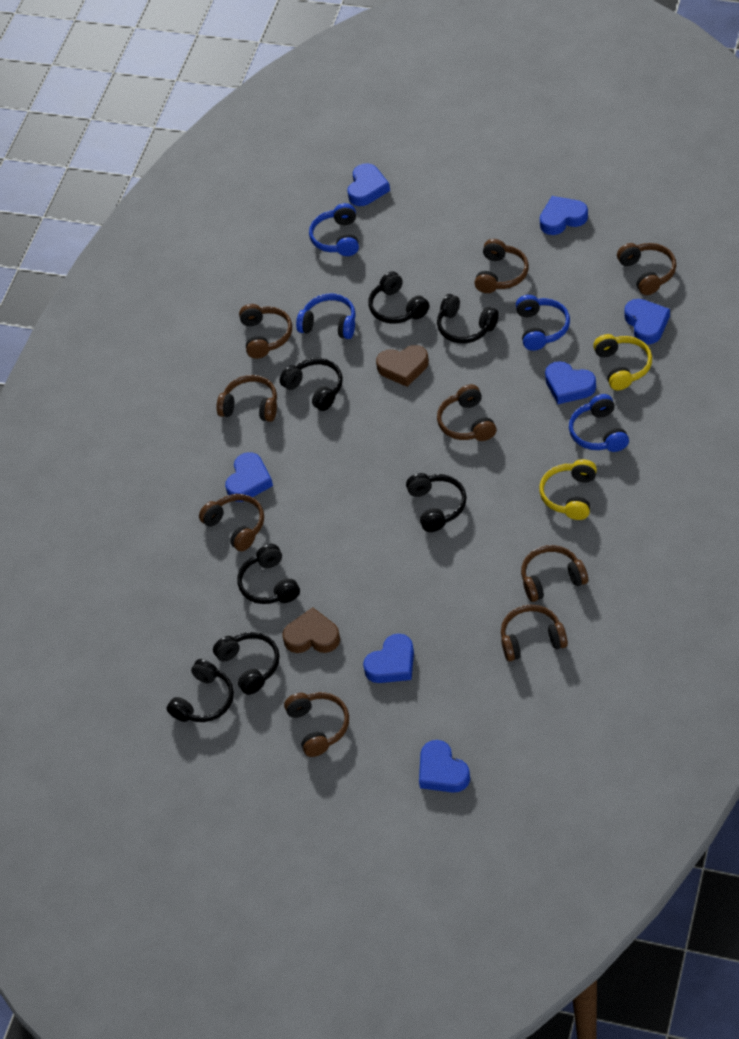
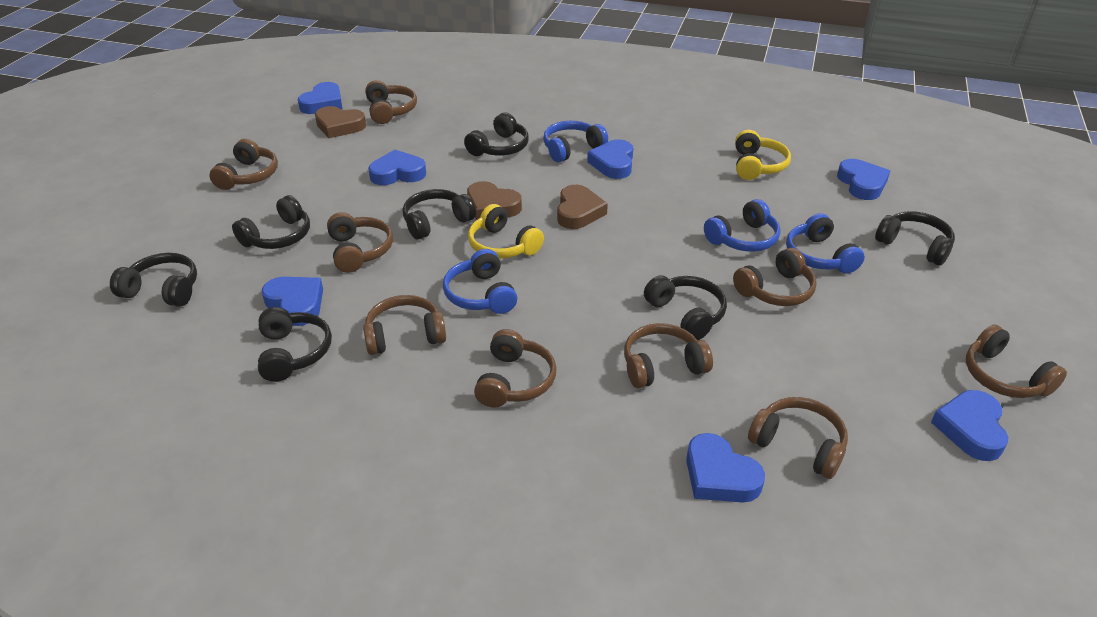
brown heart: 2 -> 3

